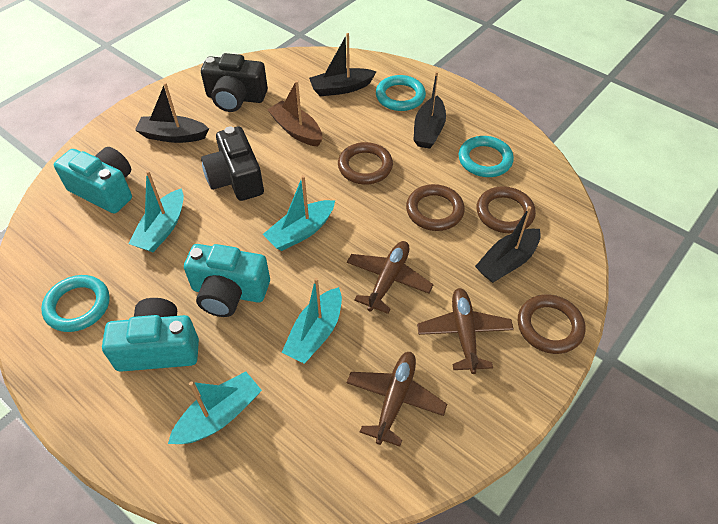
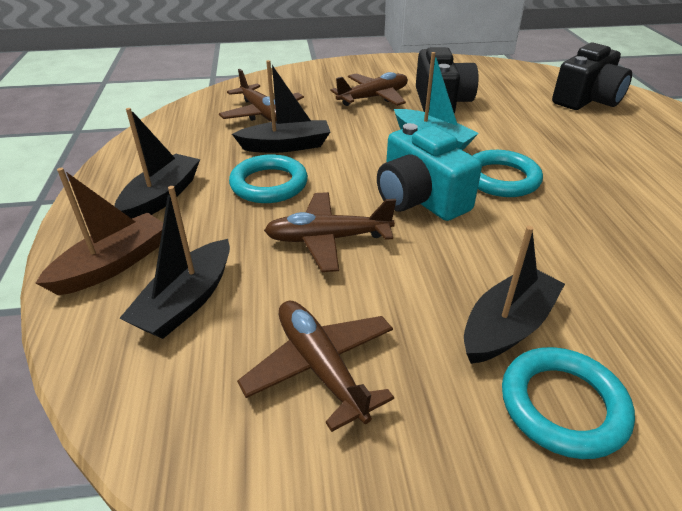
brown plane: 3 -> 4
brown ring: 4 -> 0
turquoise boat: 4 -> 1
turquoise camera: 3 -> 1

